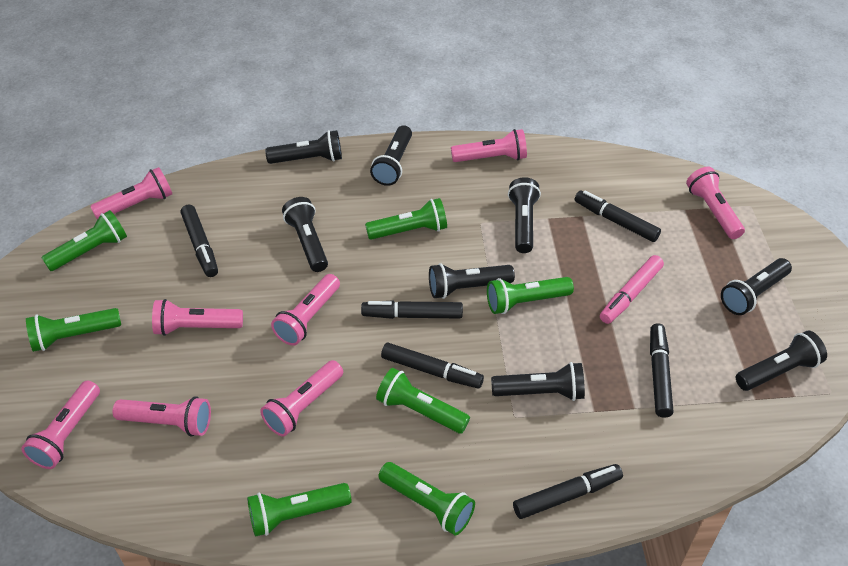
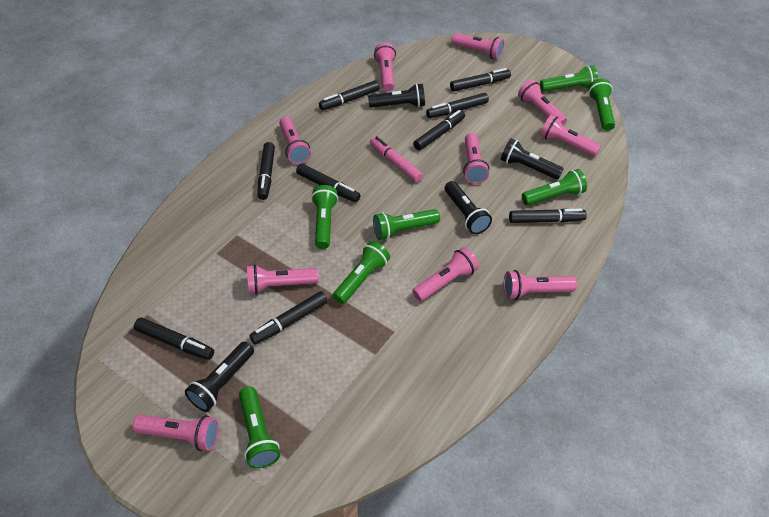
black flashlight: 8 -> 4
black marker: 6 -> 9
pink flashlight: 8 -> 10

